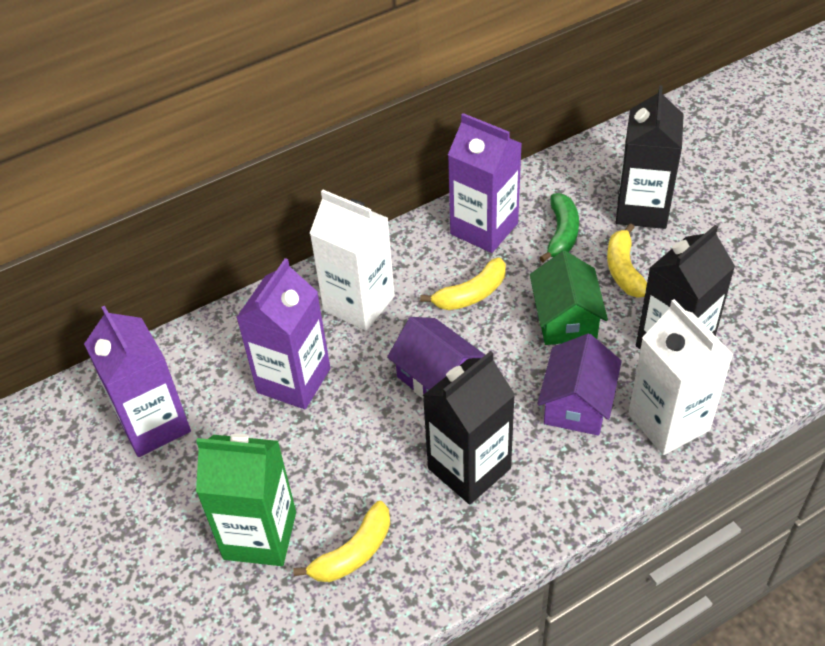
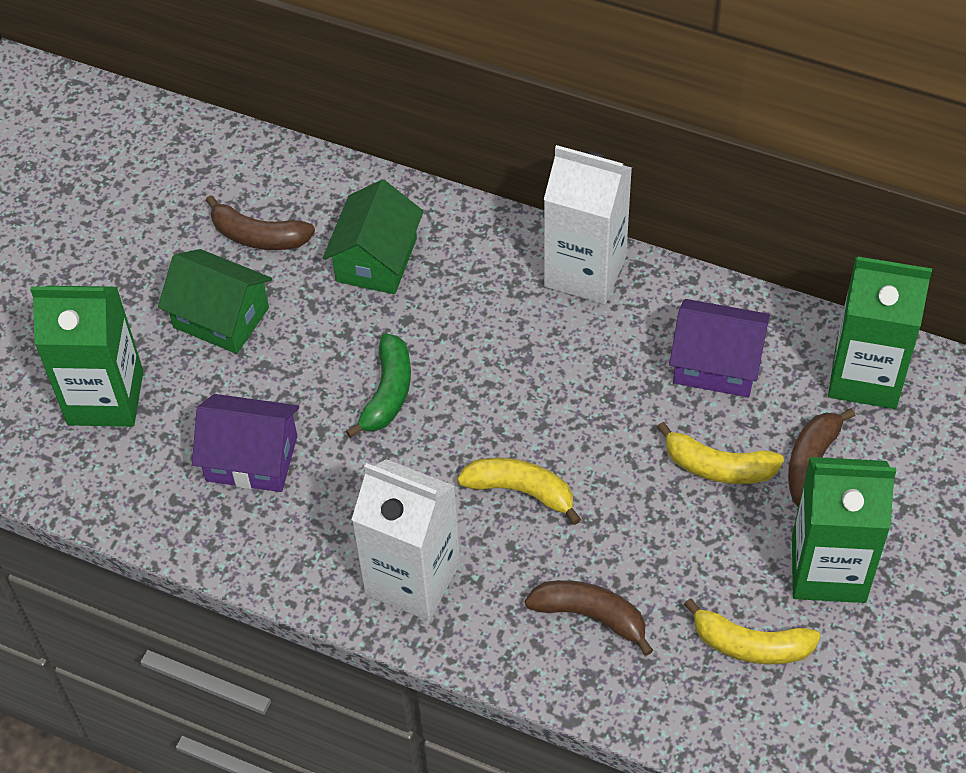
black carton: 3 -> 0
brown banana: 0 -> 3
green carton: 1 -> 3
green house: 1 -> 2
purple carton: 3 -> 0

